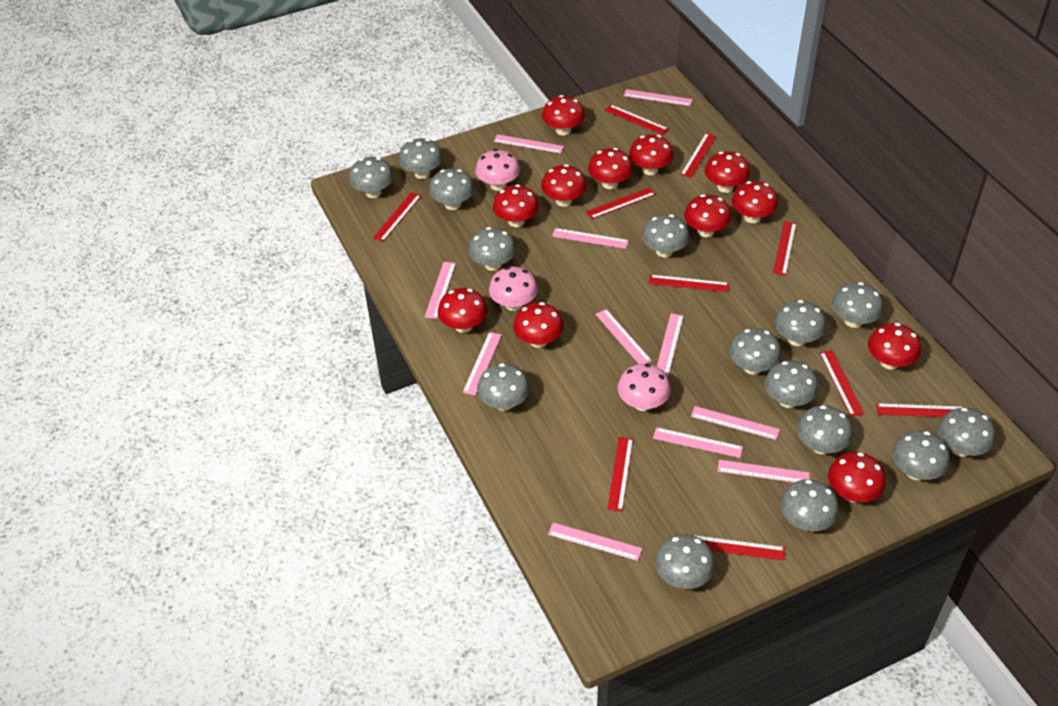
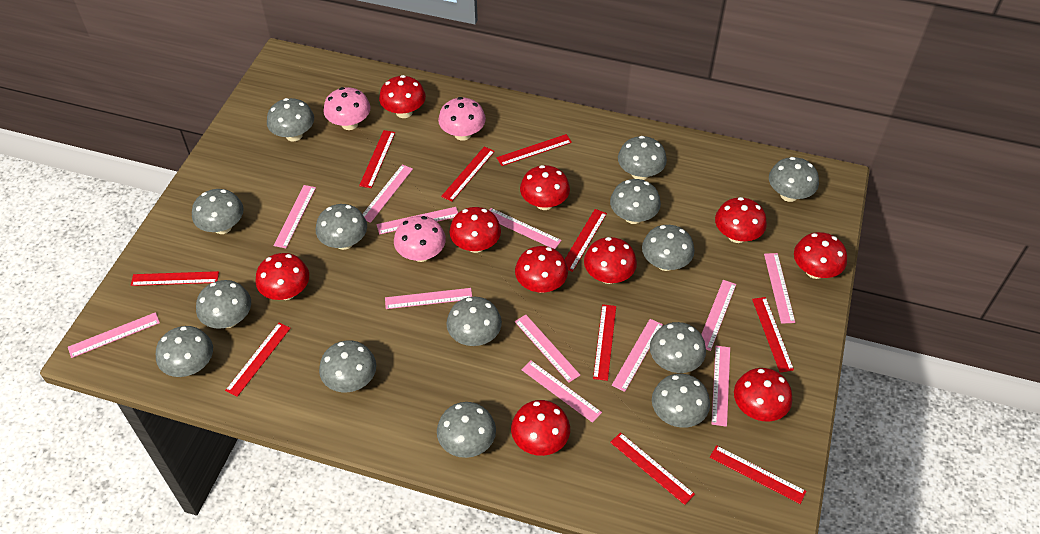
grey mushroom: 15 -> 14
pink ruler: 11 -> 12
red mushroom: 12 -> 10

